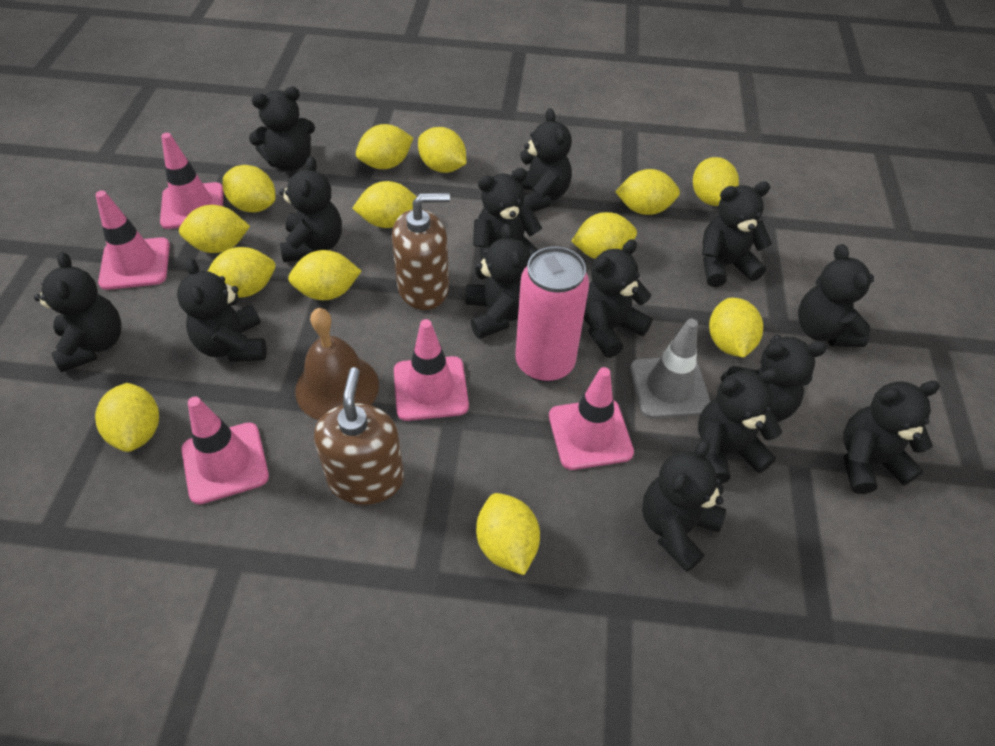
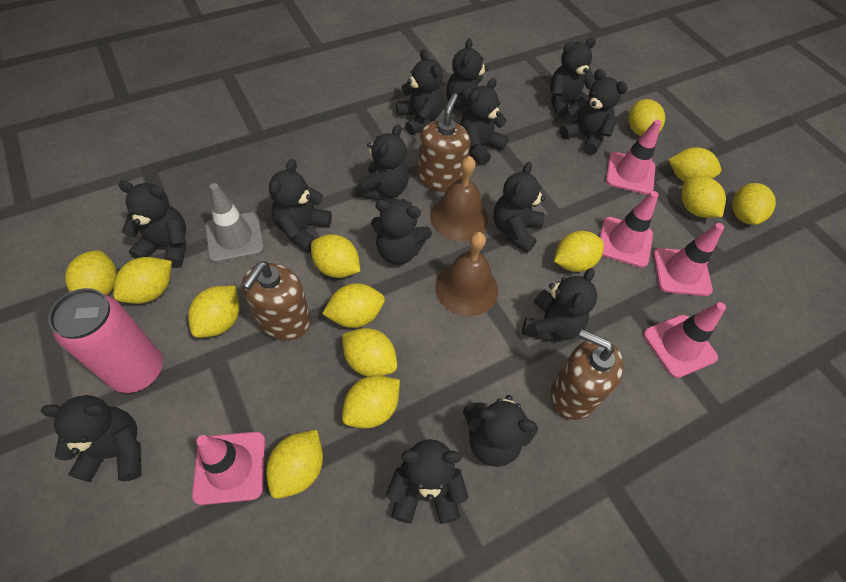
brown bell: 1 -> 2
brown soap dispenser: 2 -> 3

